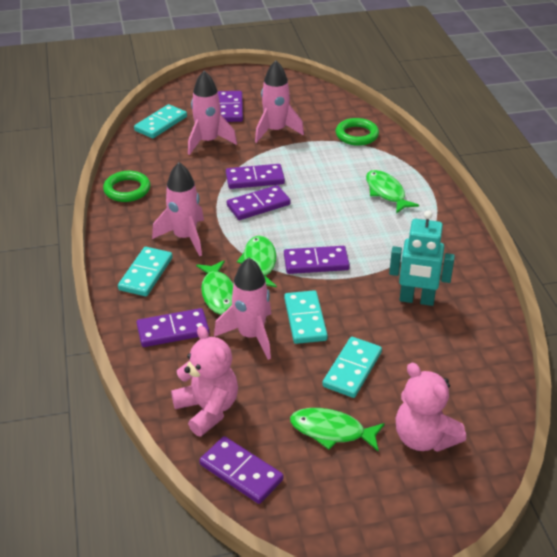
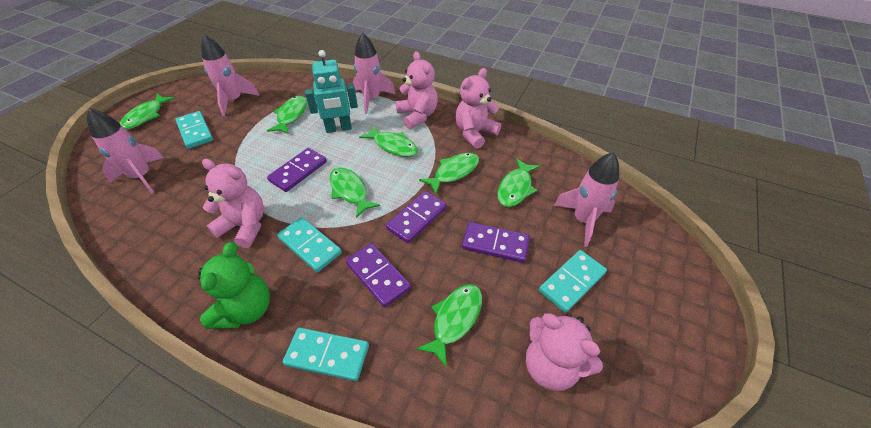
green fish: 4 -> 7
green ring: 2 -> 0
green teddy bear: 0 -> 1
pink teddy bear: 2 -> 4
purple domino: 6 -> 4

